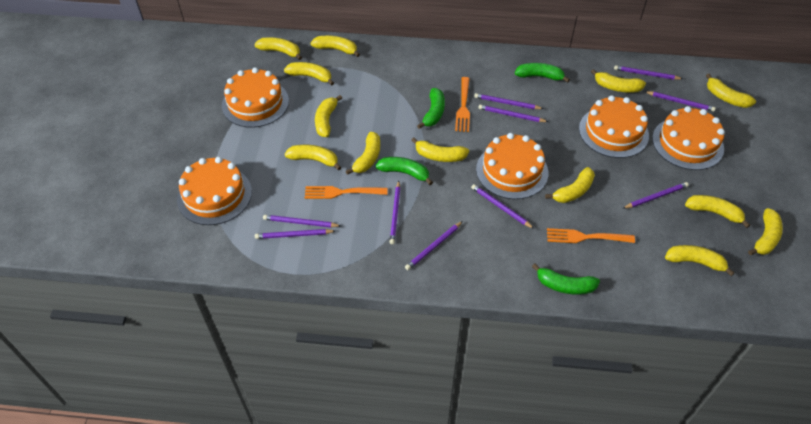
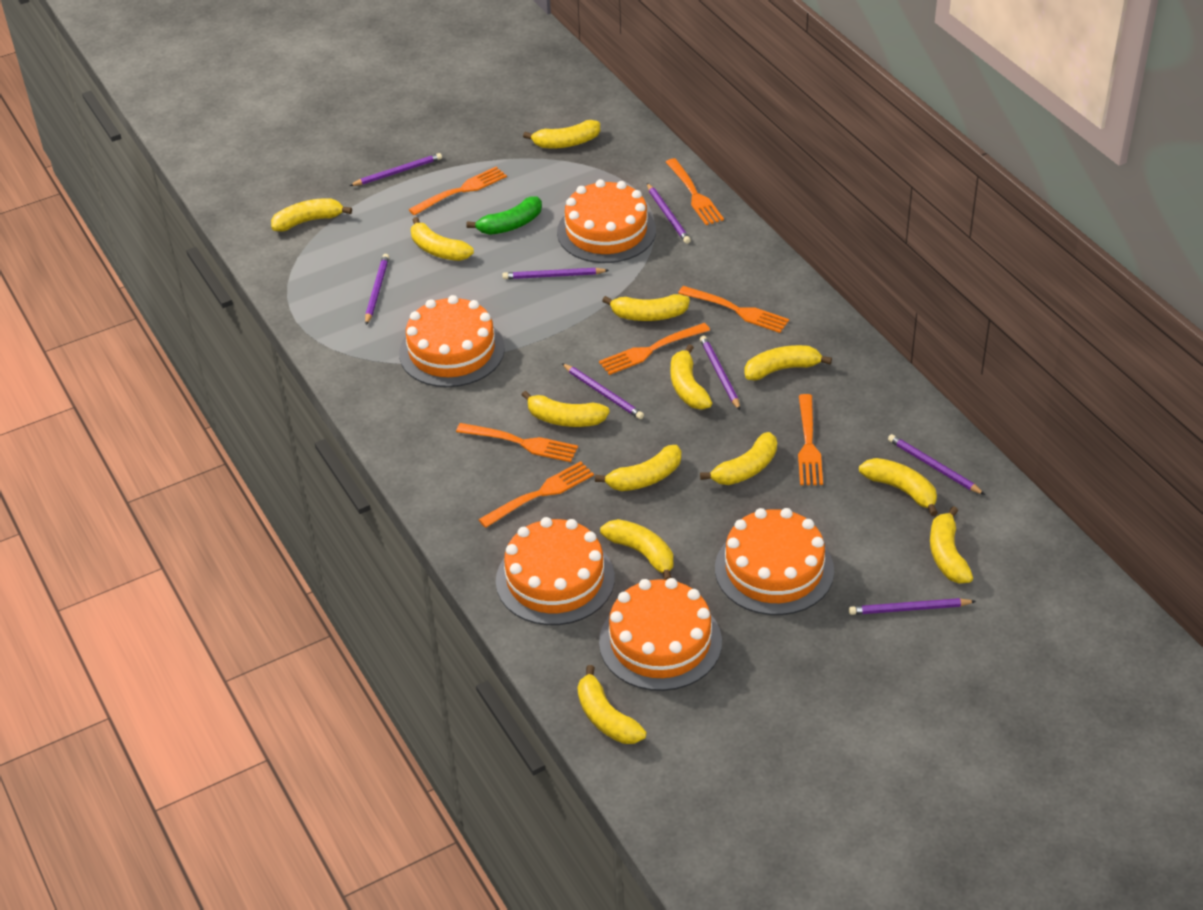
green banana: 4 -> 1
orange fork: 3 -> 7
purple pencil: 10 -> 8

